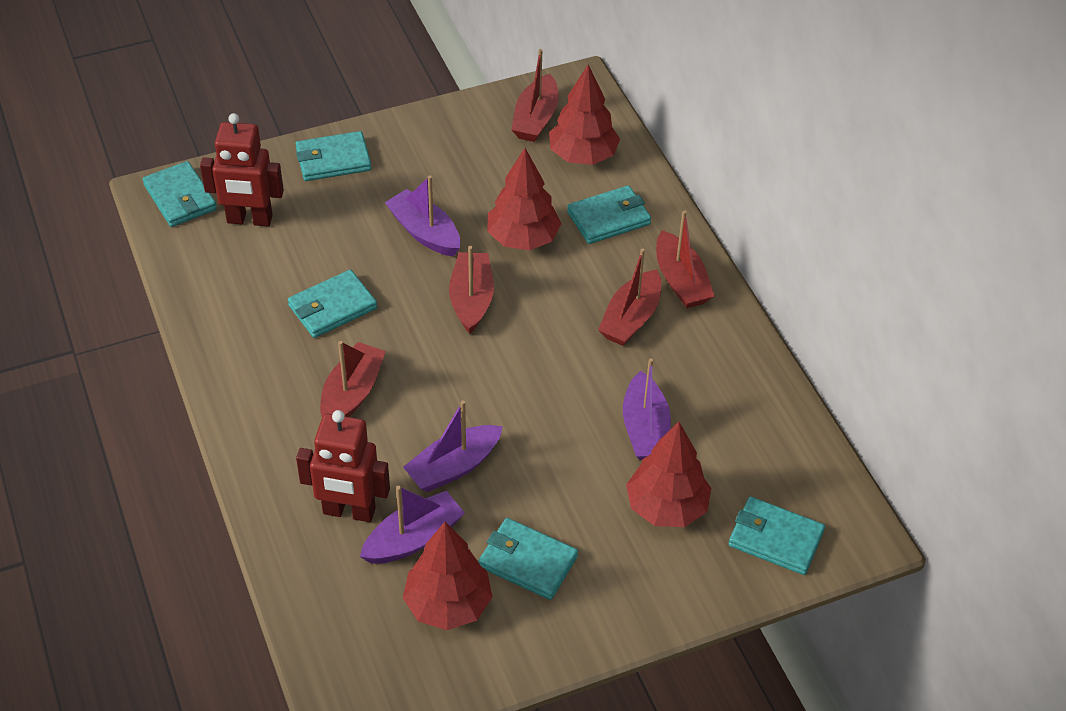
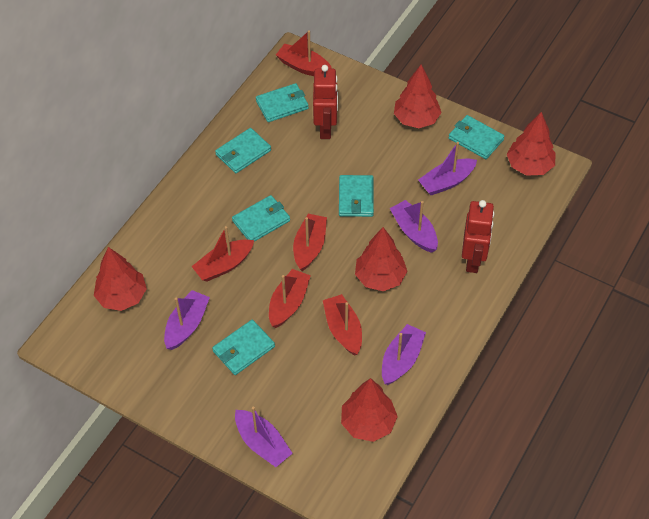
purple boat: 4 -> 5
red tree: 4 -> 5

